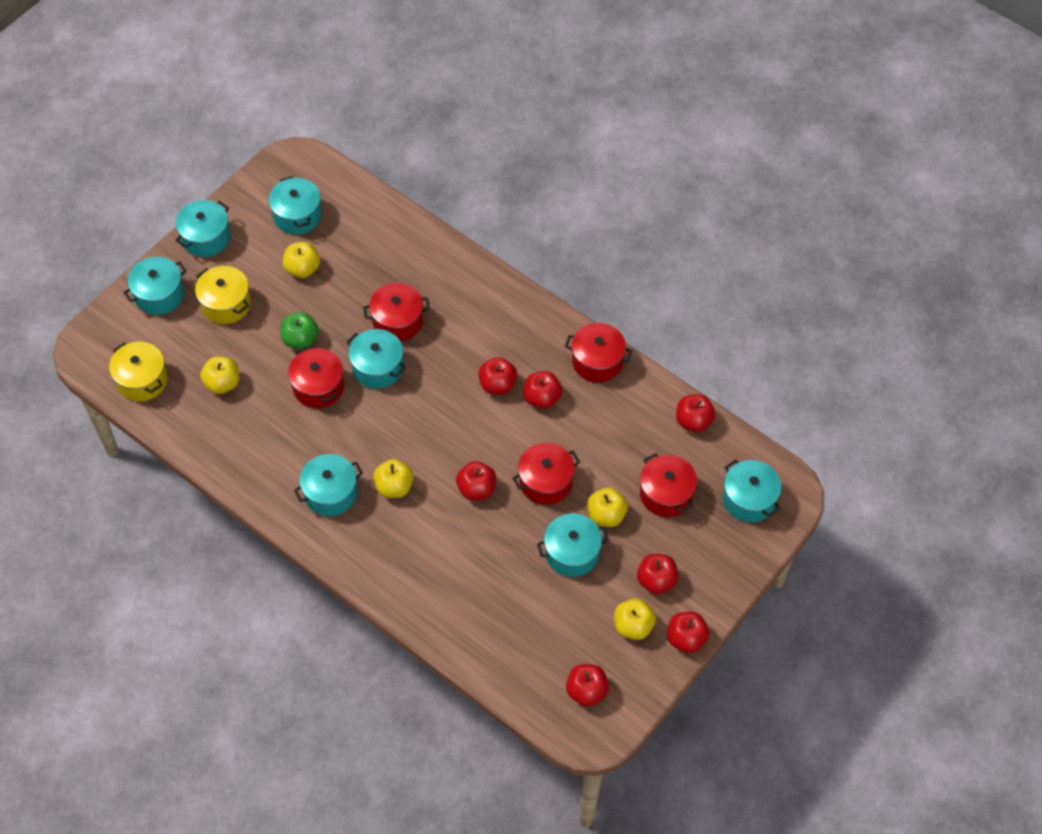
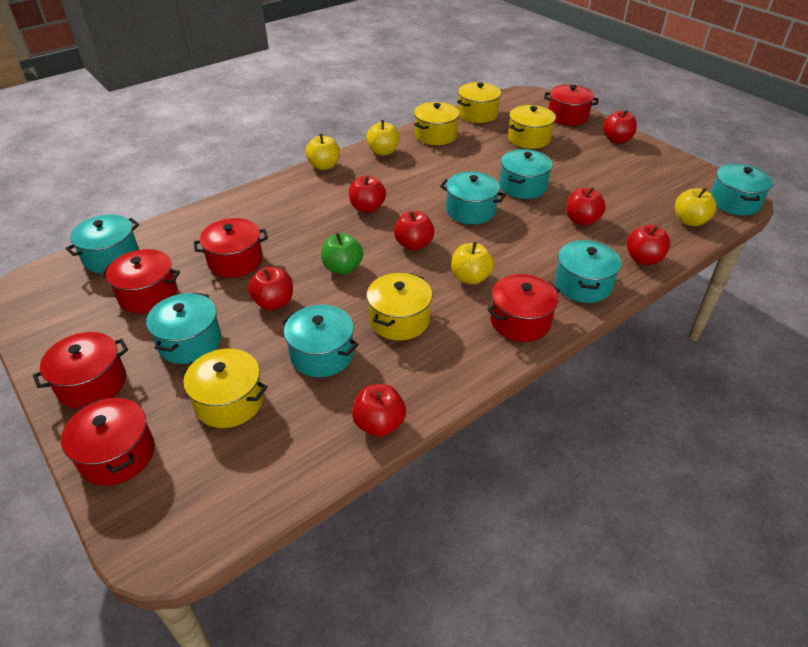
red pot: 5 -> 6
yellow apple: 5 -> 4
yellow pot: 2 -> 5

